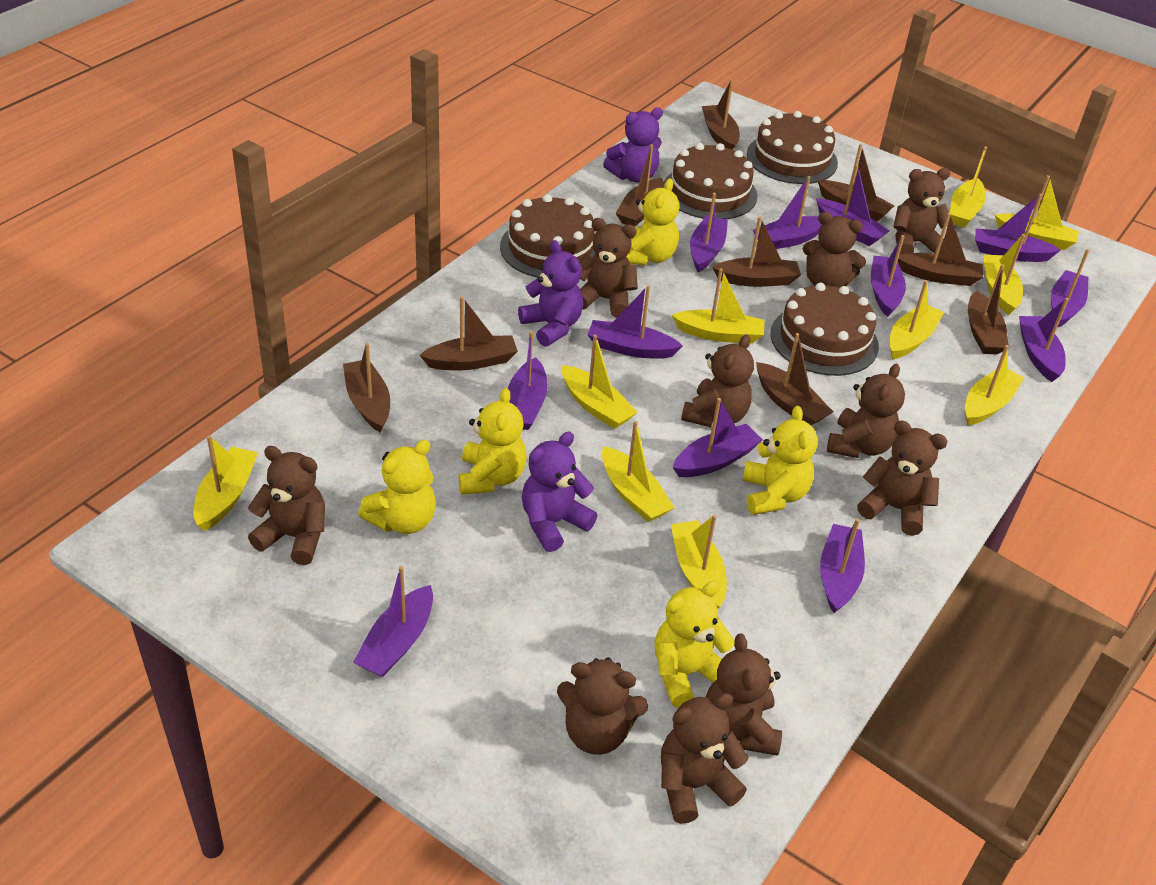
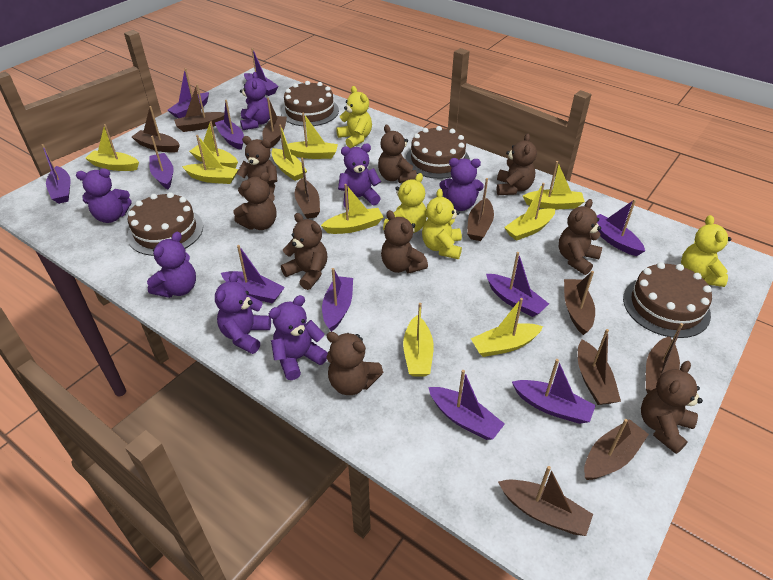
brown boat: 9 -> 10
brown teddy bear: 10 -> 9
purple boat: 12 -> 11
purple teddy bear: 3 -> 7
yellow teddy bear: 5 -> 4

